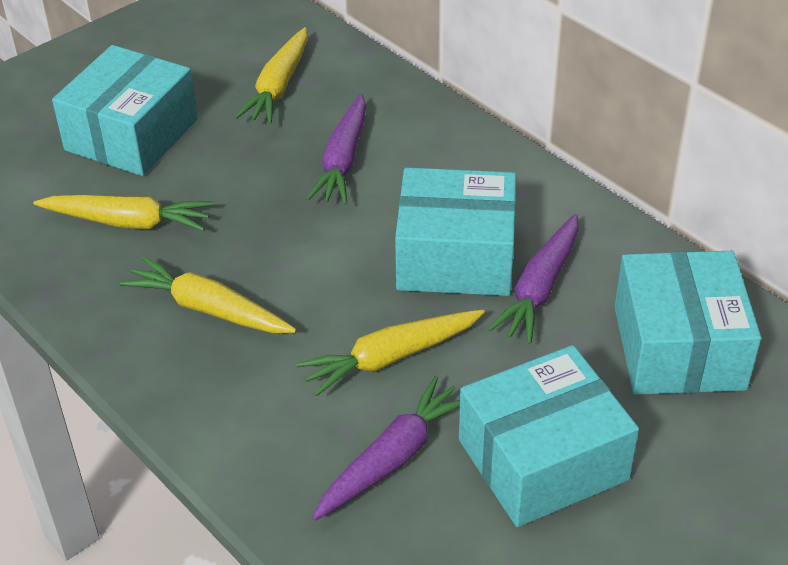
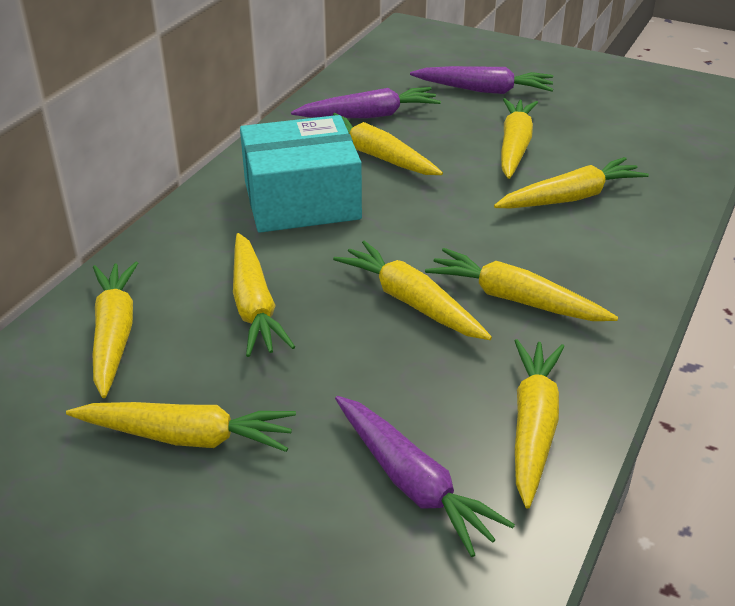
turquoise box: 4 -> 1
yellow carrot: 4 -> 9

